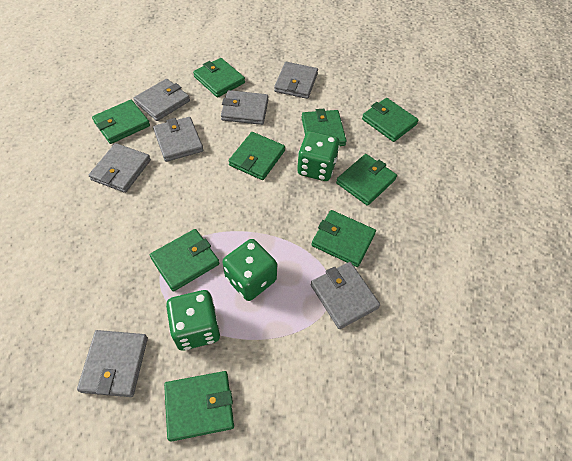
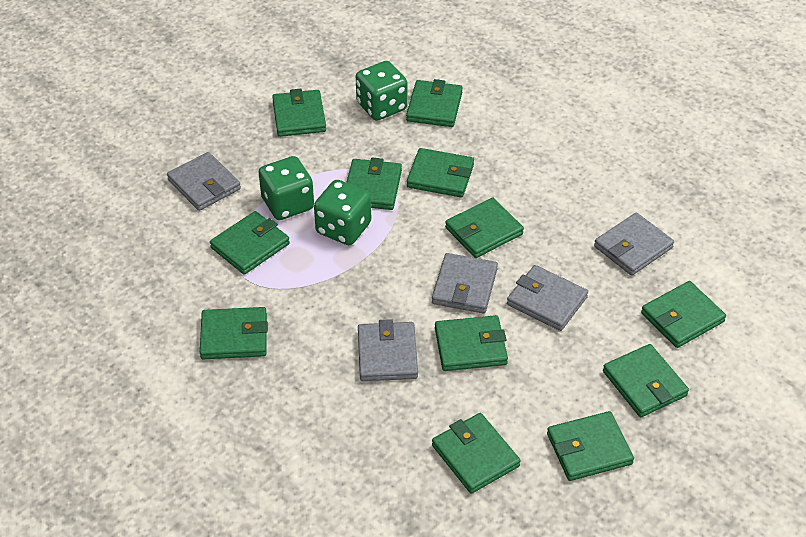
green wallet: 9 -> 12
grey wallet: 7 -> 5

